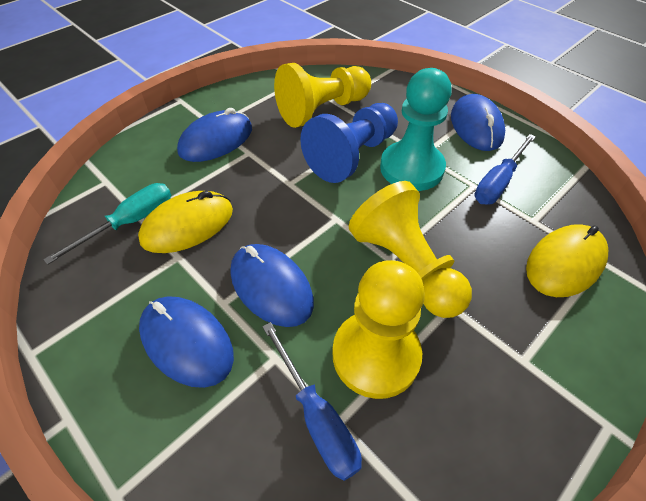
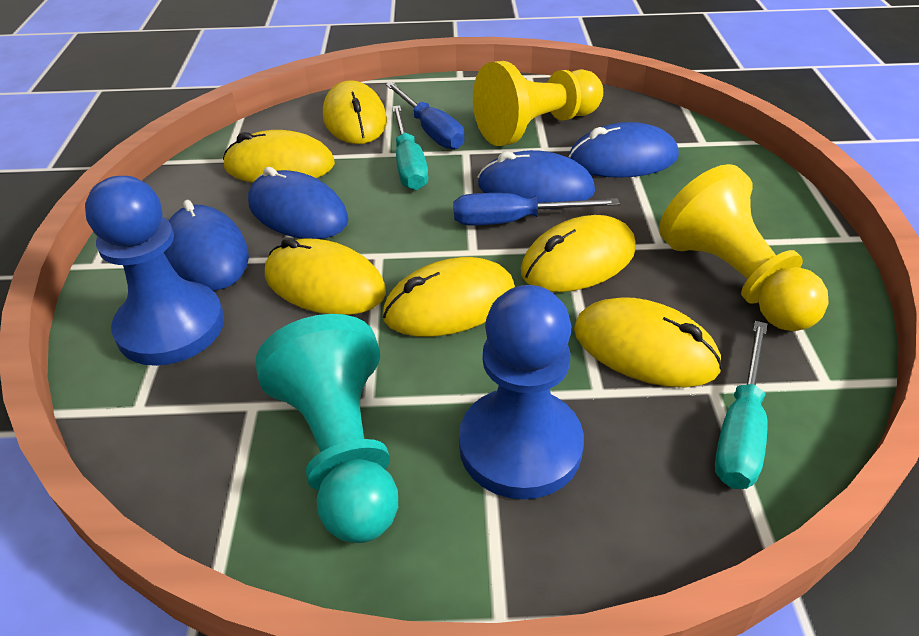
blue pawn: 1 -> 2
turquoise screwdriver: 1 -> 2
yellow mouse: 2 -> 6
yellow pawn: 3 -> 2

